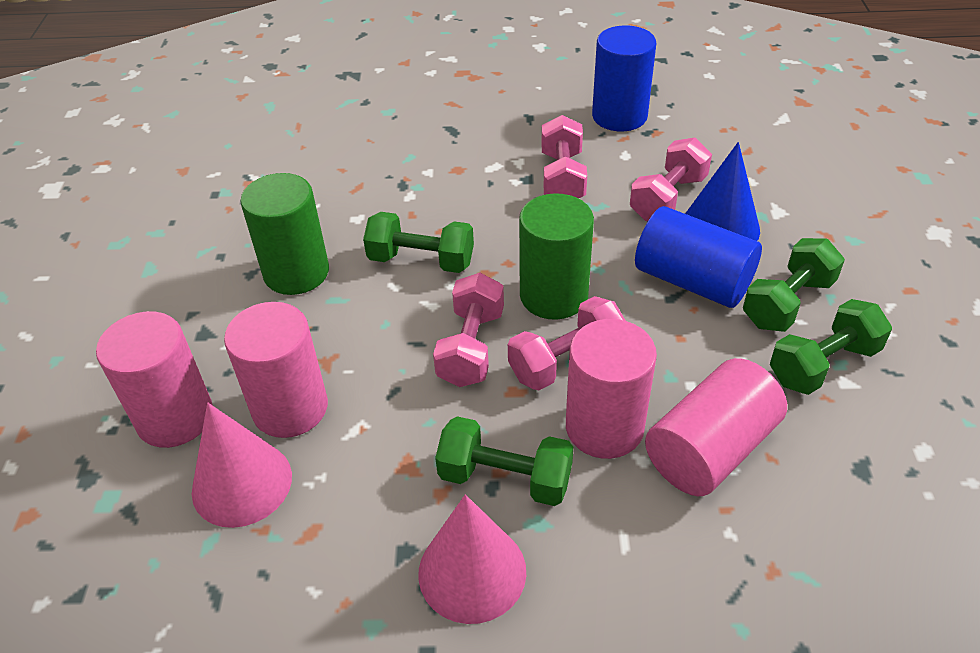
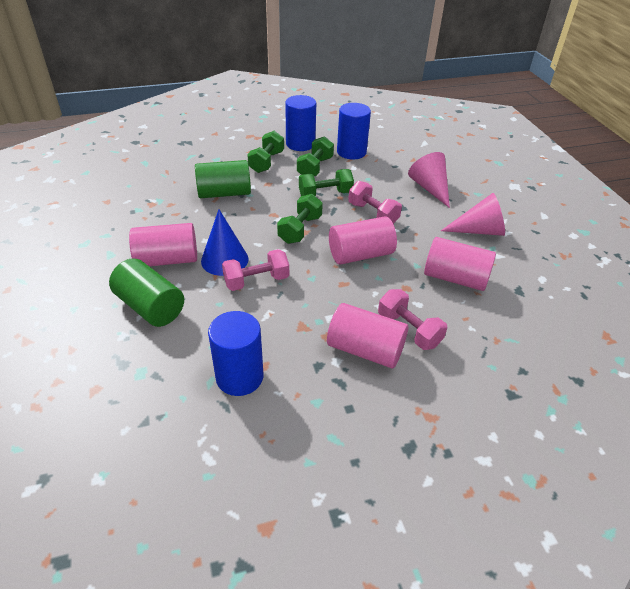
blue cylinder: 2 -> 3
pink dumbbell: 4 -> 3

